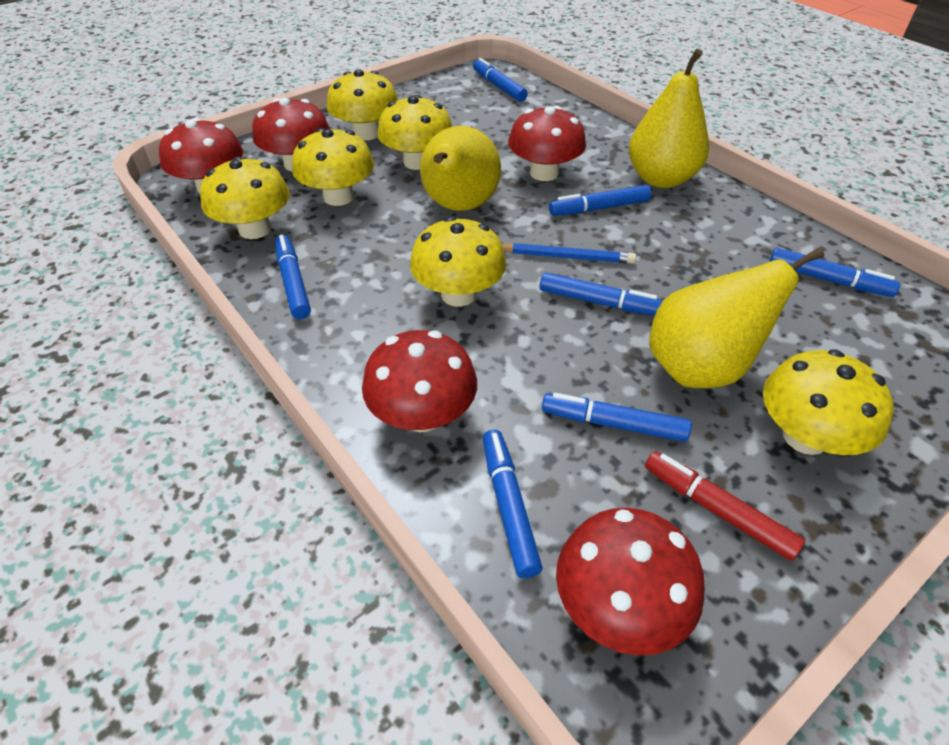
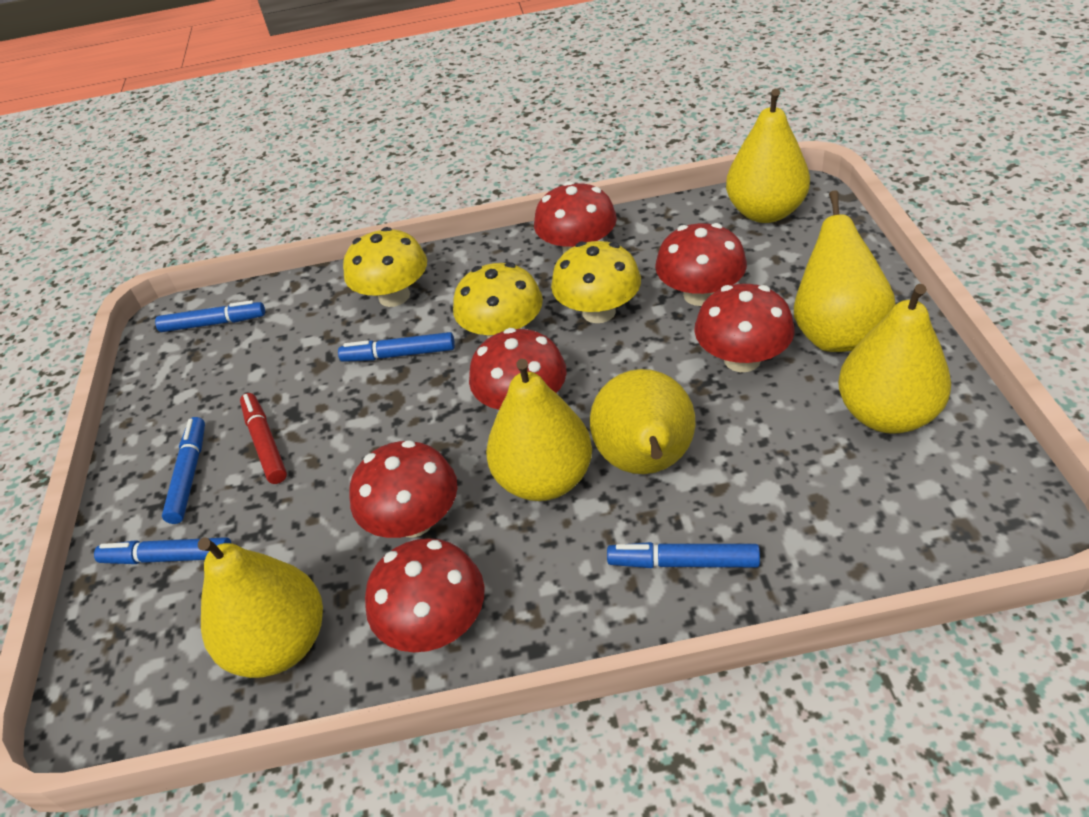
blue marker: 7 -> 5
blue pencil: 1 -> 0
red mushroom: 5 -> 6
yellow mushroom: 6 -> 3
yellow pear: 3 -> 6

